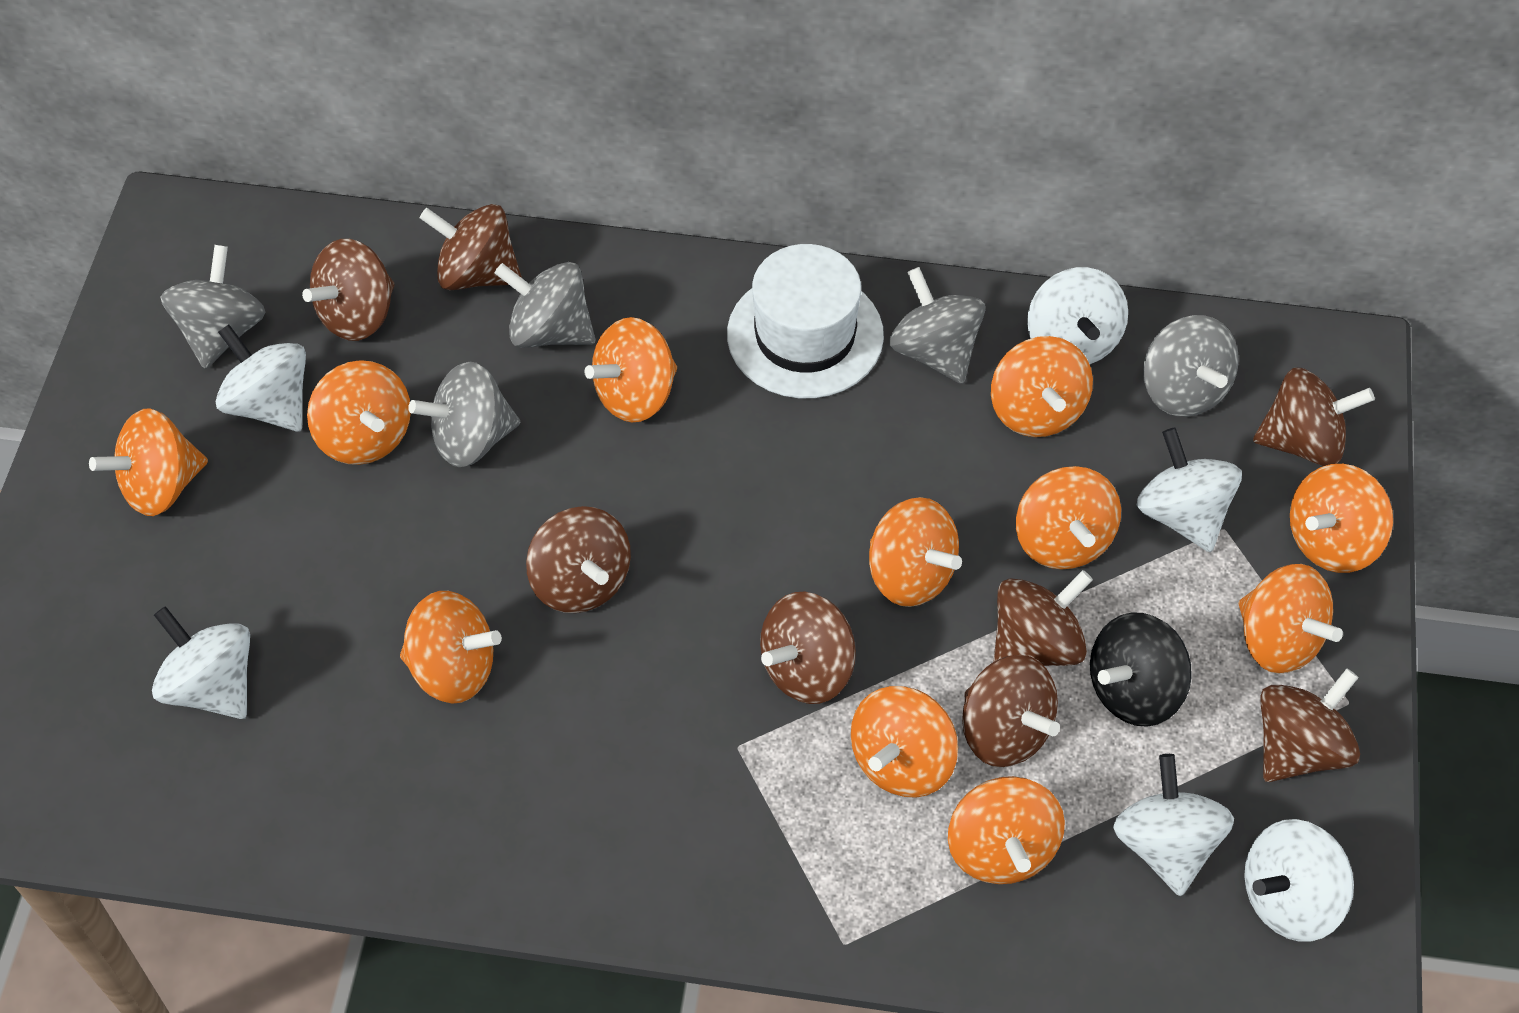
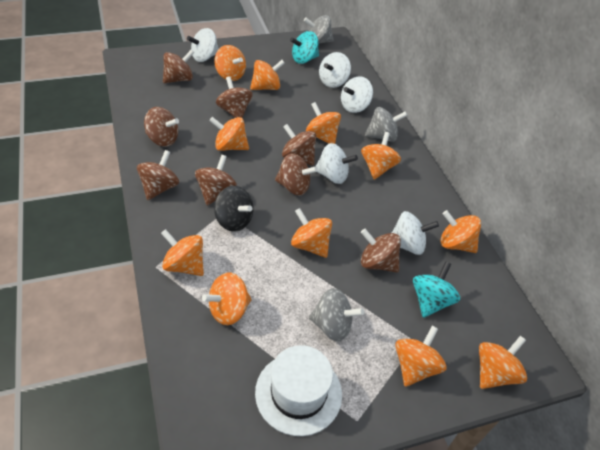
grey spinning top: 5 -> 3
turquoise spinning top: 0 -> 2
white spinning top: 6 -> 5

